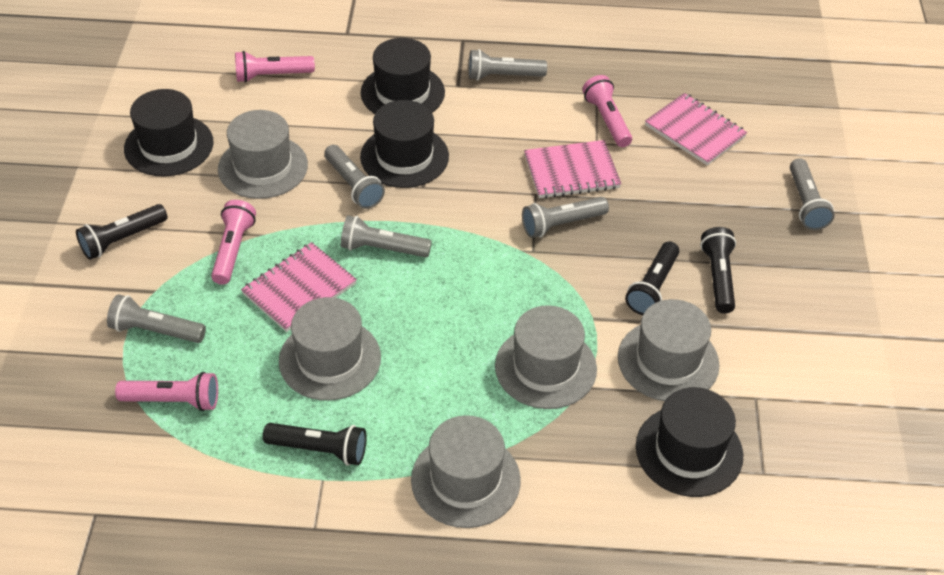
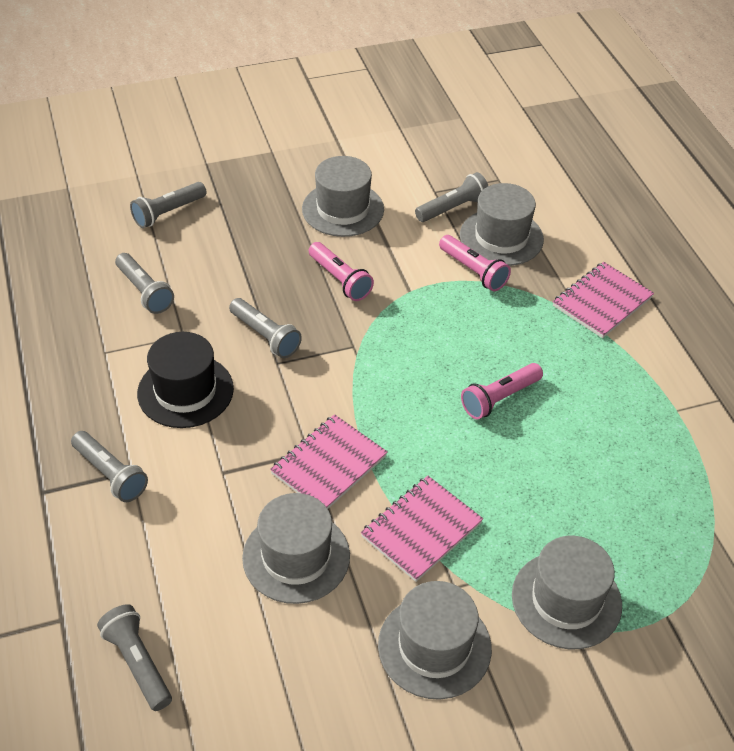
black flashlight: 4 -> 0
black hat: 4 -> 1
pink flashlight: 4 -> 3

